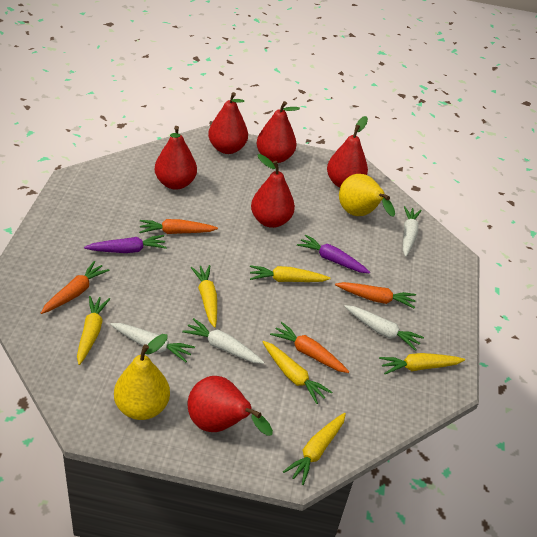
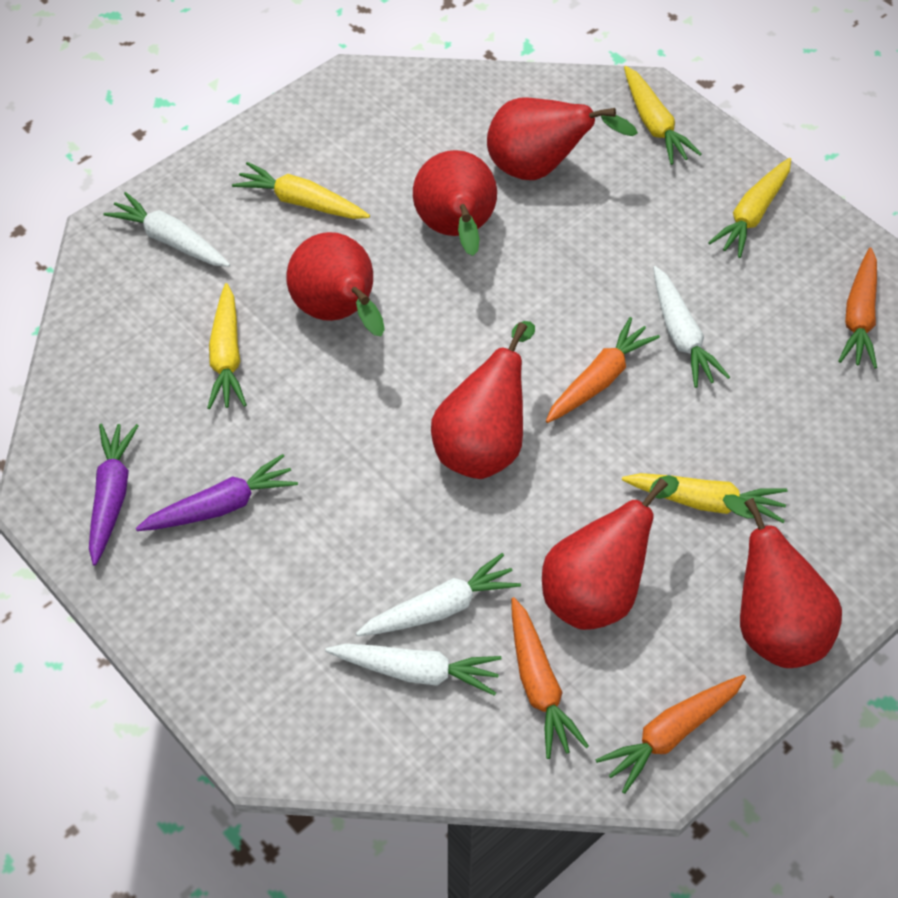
yellow carrot: 6 -> 5
yellow pear: 2 -> 0

